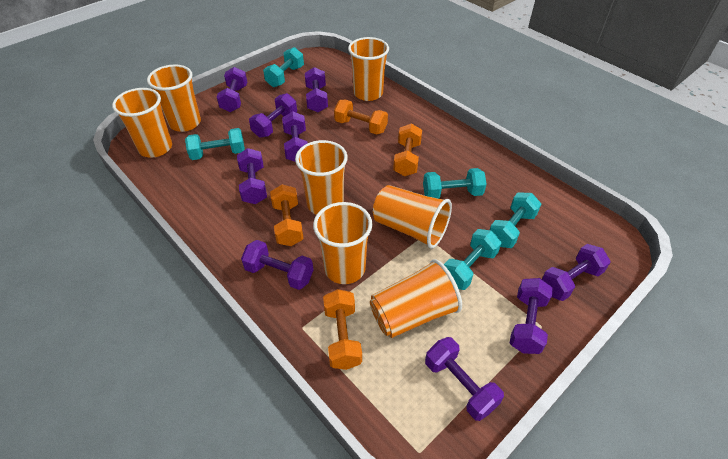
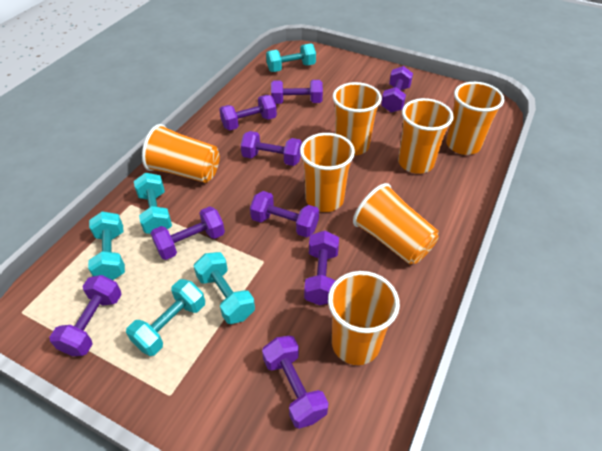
orange dumbbell: 4 -> 0

